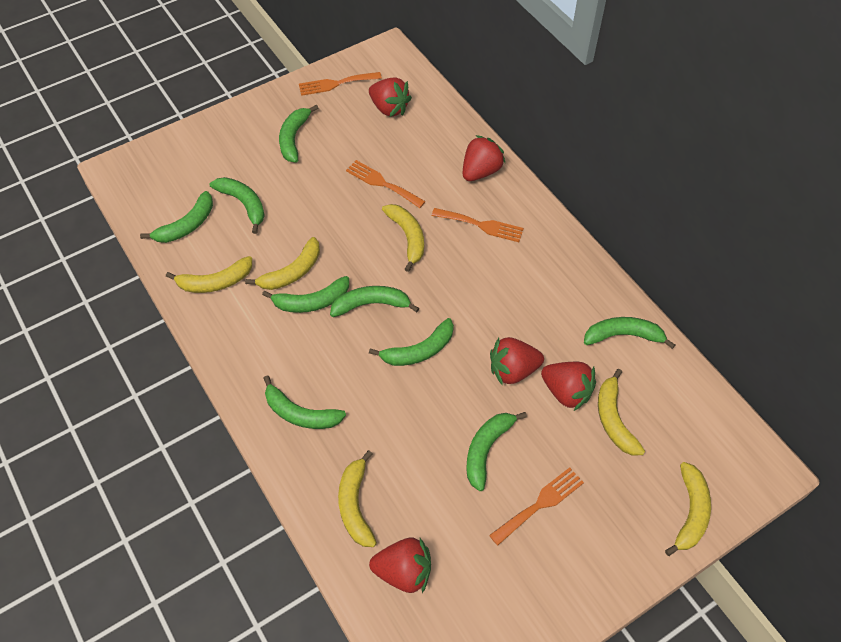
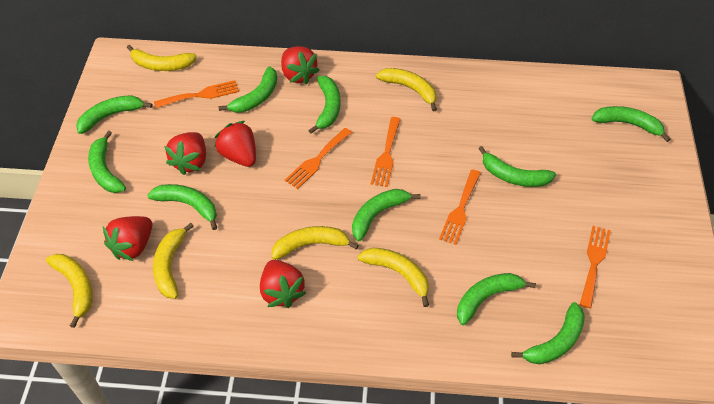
green banana: 9 -> 10
orange fork: 4 -> 5

